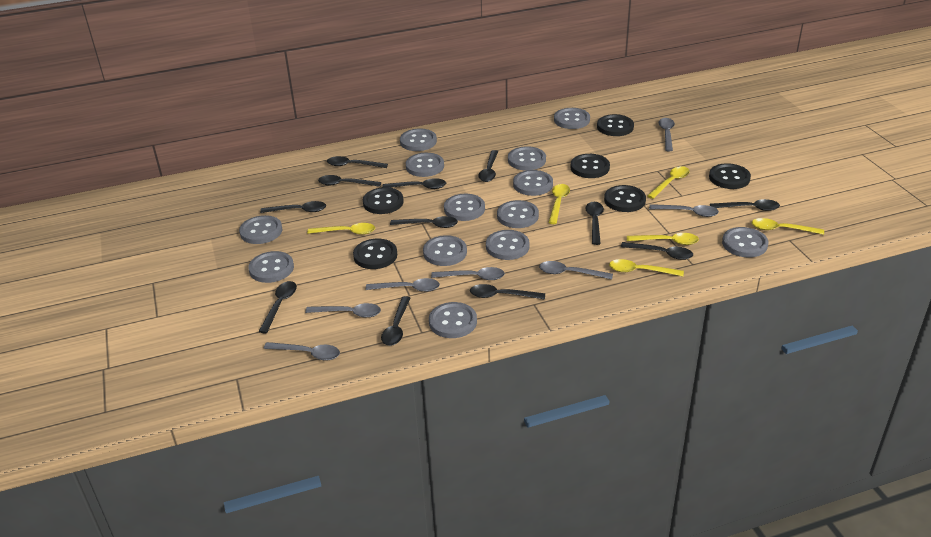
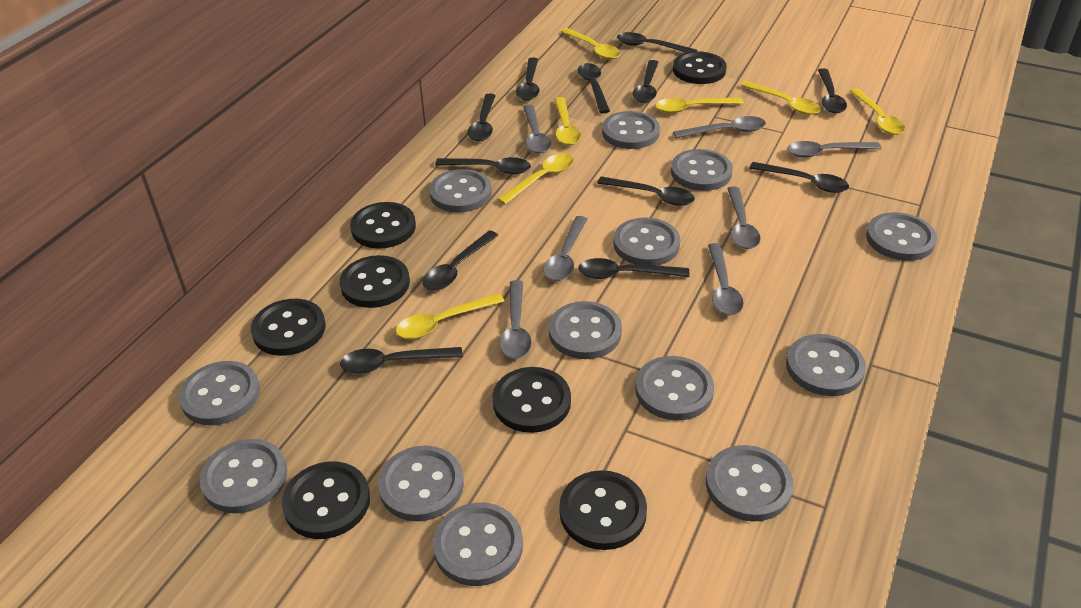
black button: 6 -> 7
yellow spoon: 6 -> 7

